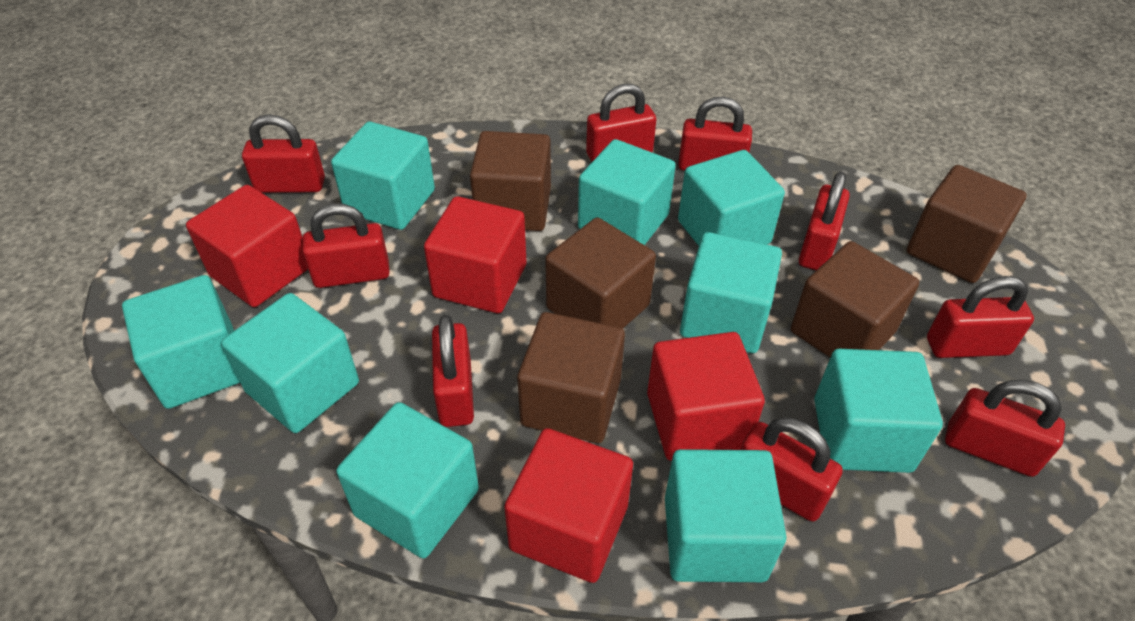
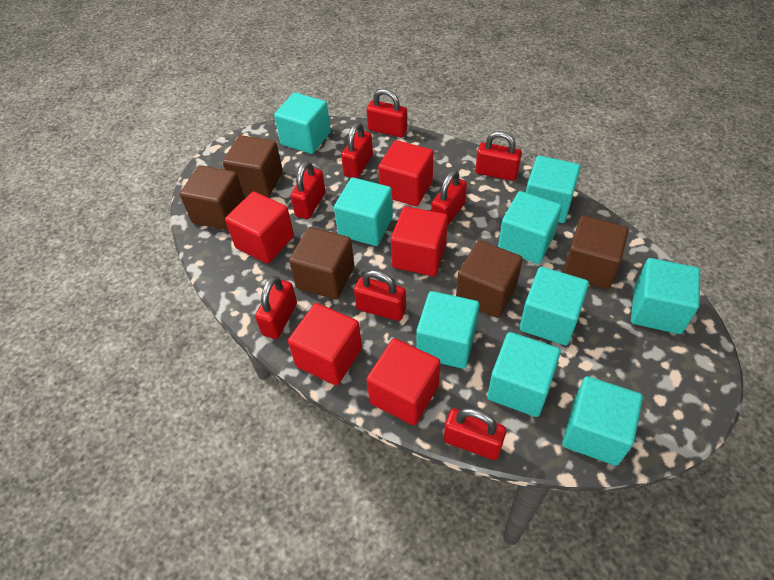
red cube: 4 -> 5
red padlock: 9 -> 8

